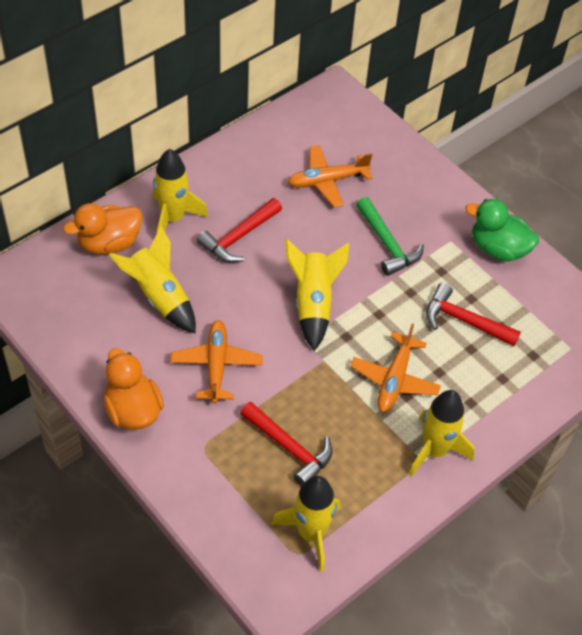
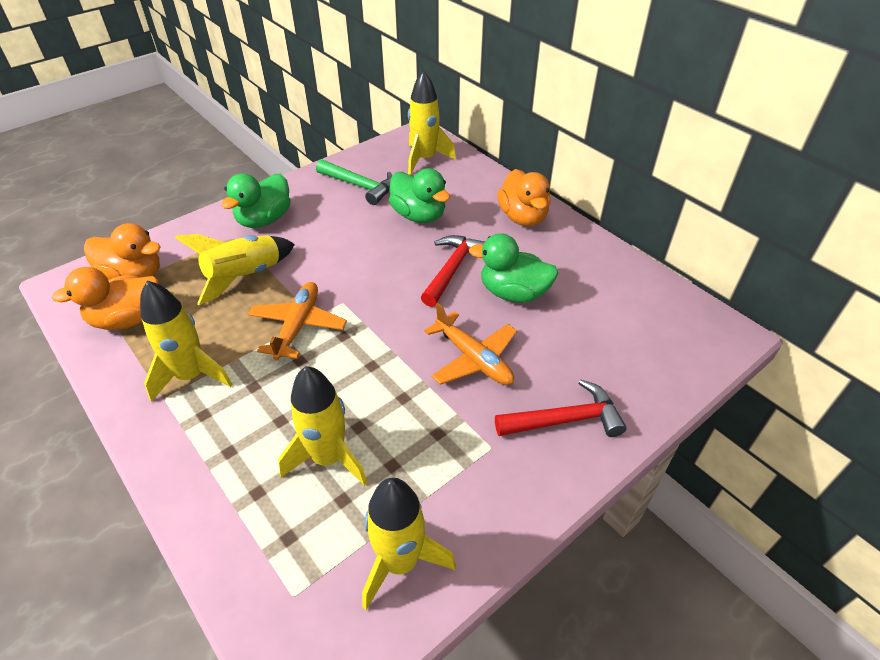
green duck: 1 -> 3
orange duck: 2 -> 3
orange plane: 3 -> 2
red hammer: 3 -> 2

